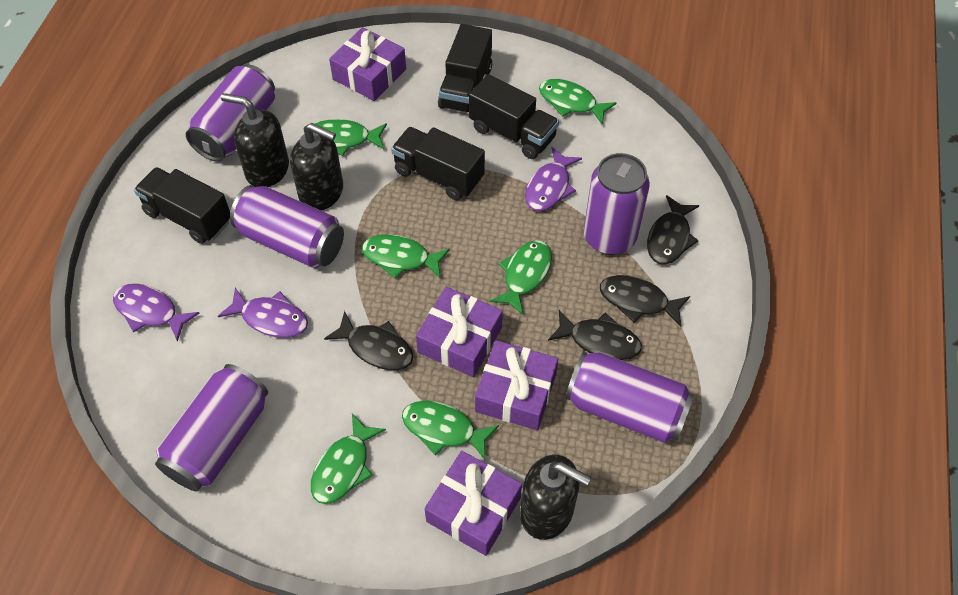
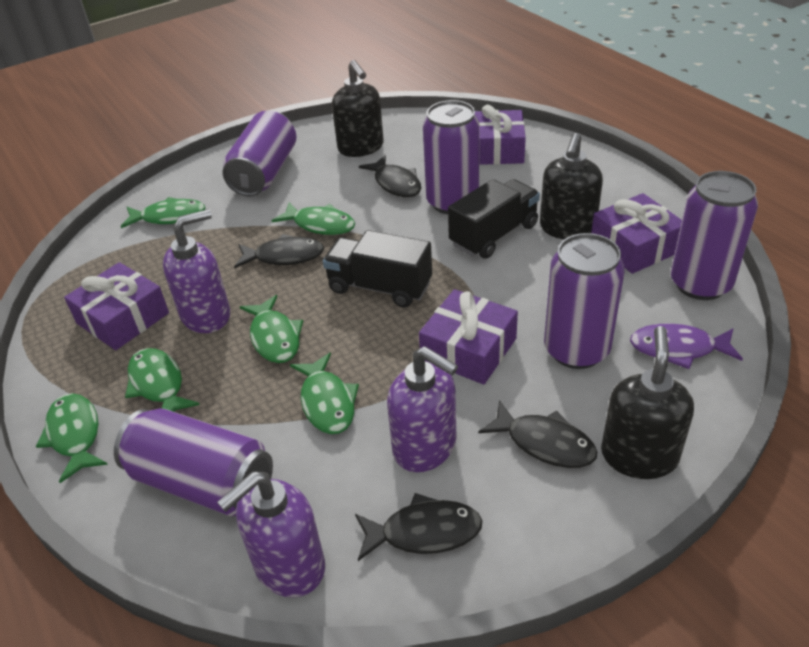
black truck: 4 -> 2
purple fish: 3 -> 1
purple soap dispenser: 0 -> 3

